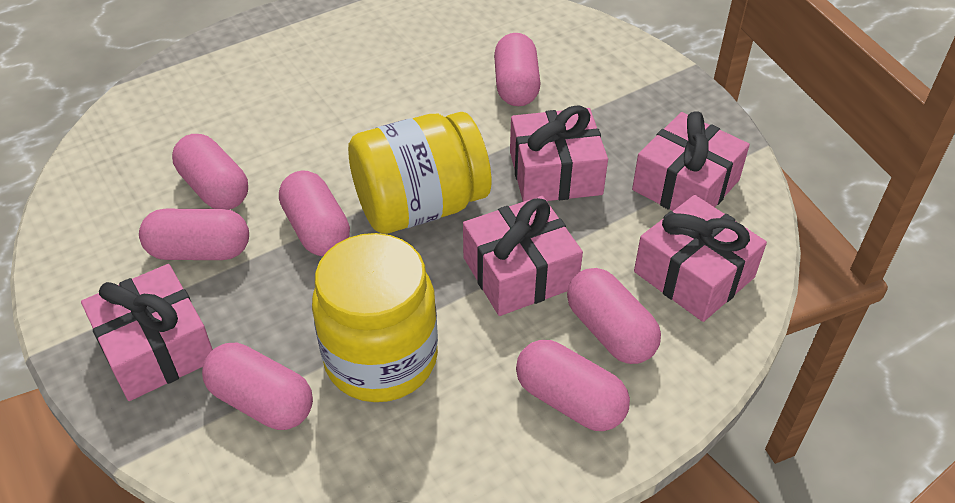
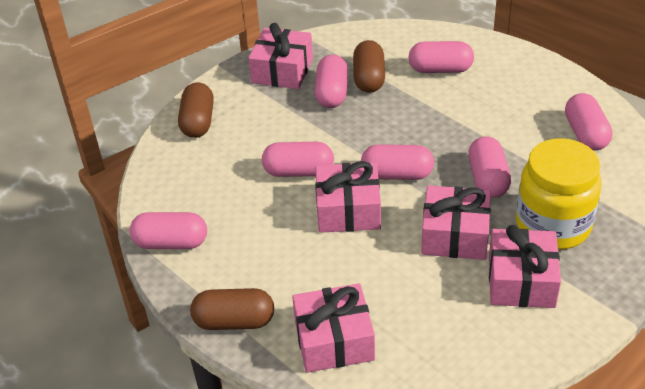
brown capsule: 0 -> 3
yellow jar: 2 -> 1

